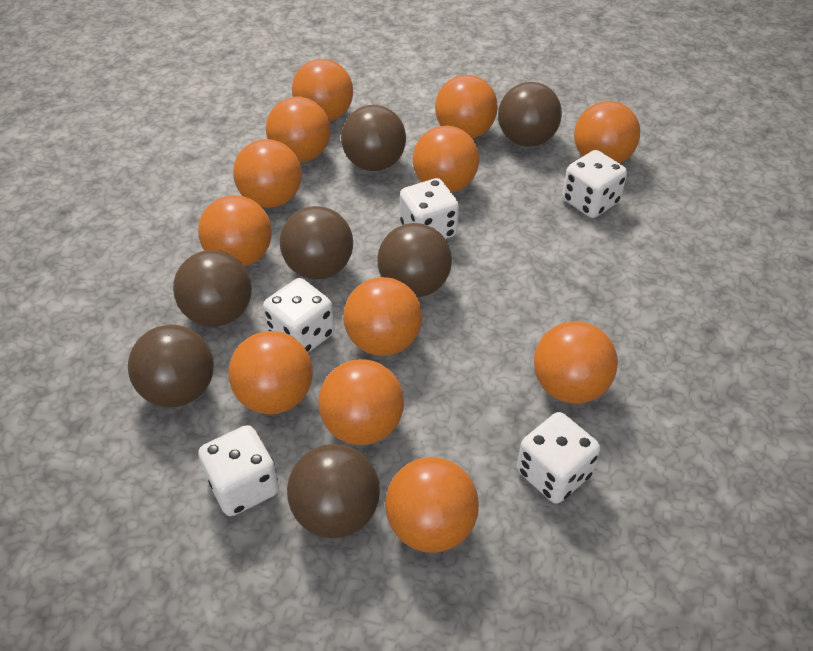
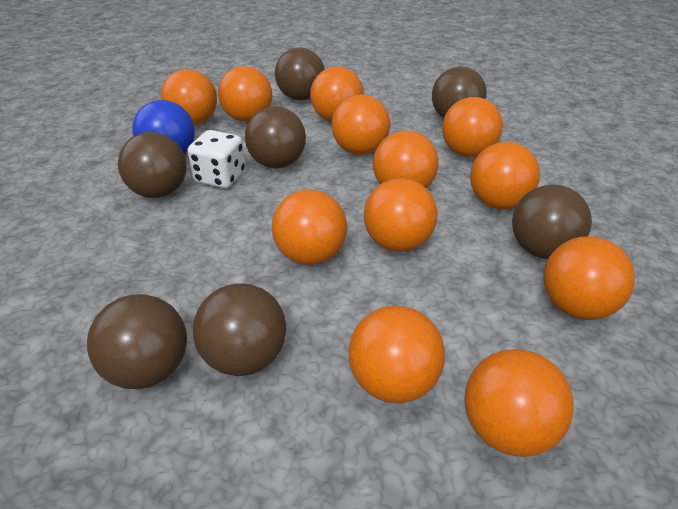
blue ball: 0 -> 1
white dice: 5 -> 1

